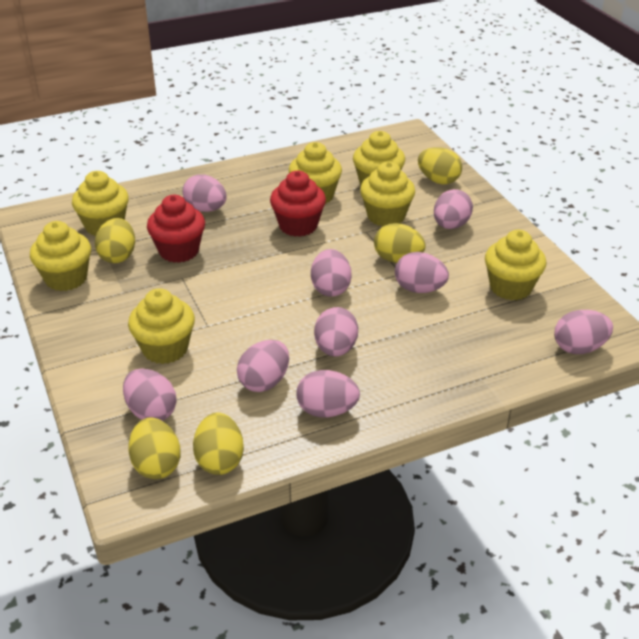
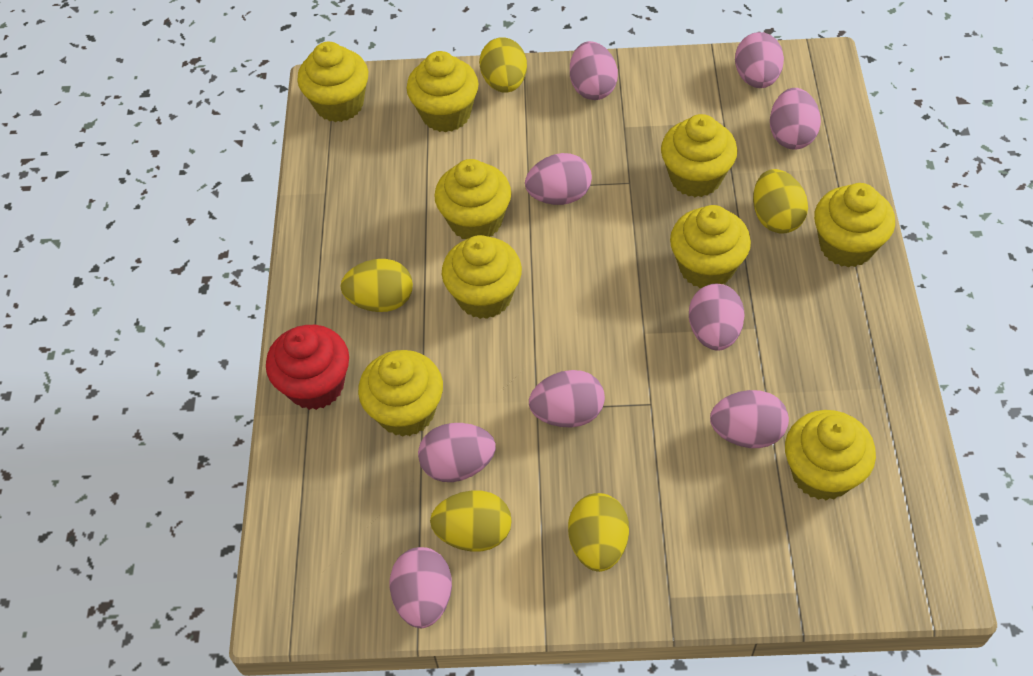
red cupcake: 2 -> 1
yellow cupcake: 7 -> 9

